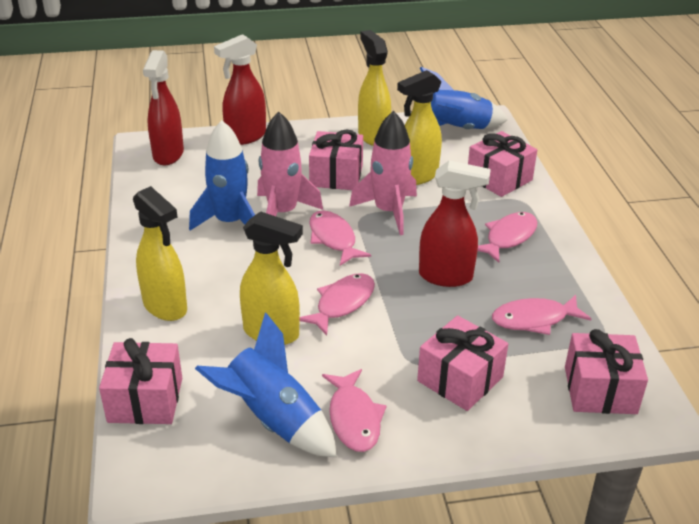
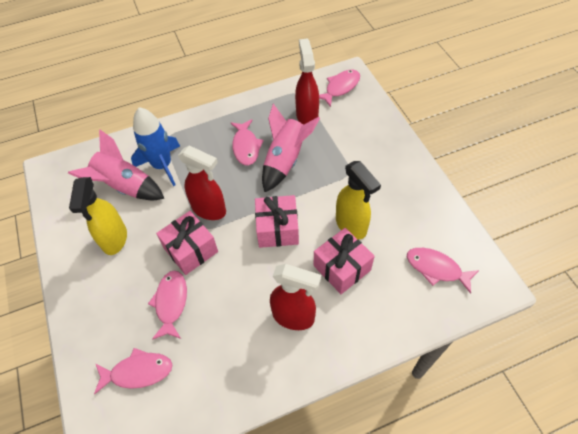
blue rocket: 3 -> 1
pink gift: 5 -> 3
yellow spray bottle: 4 -> 2

